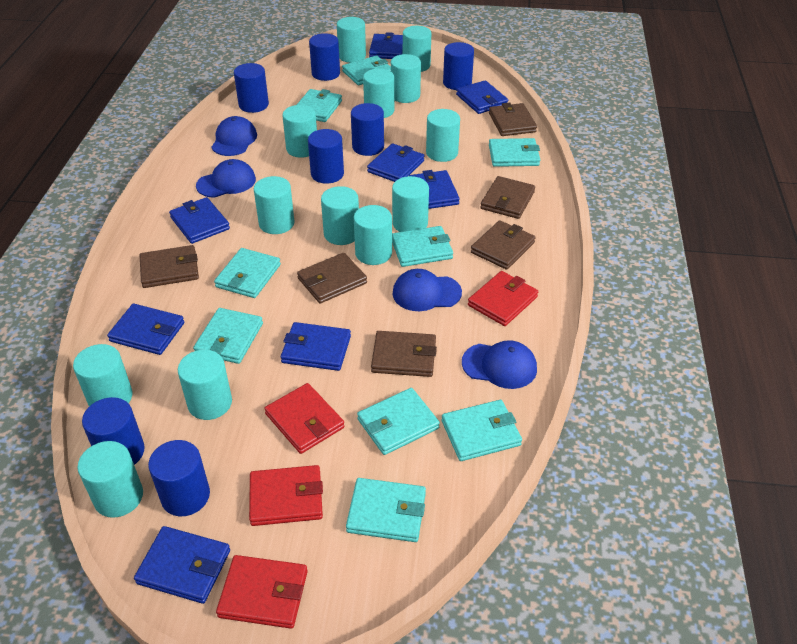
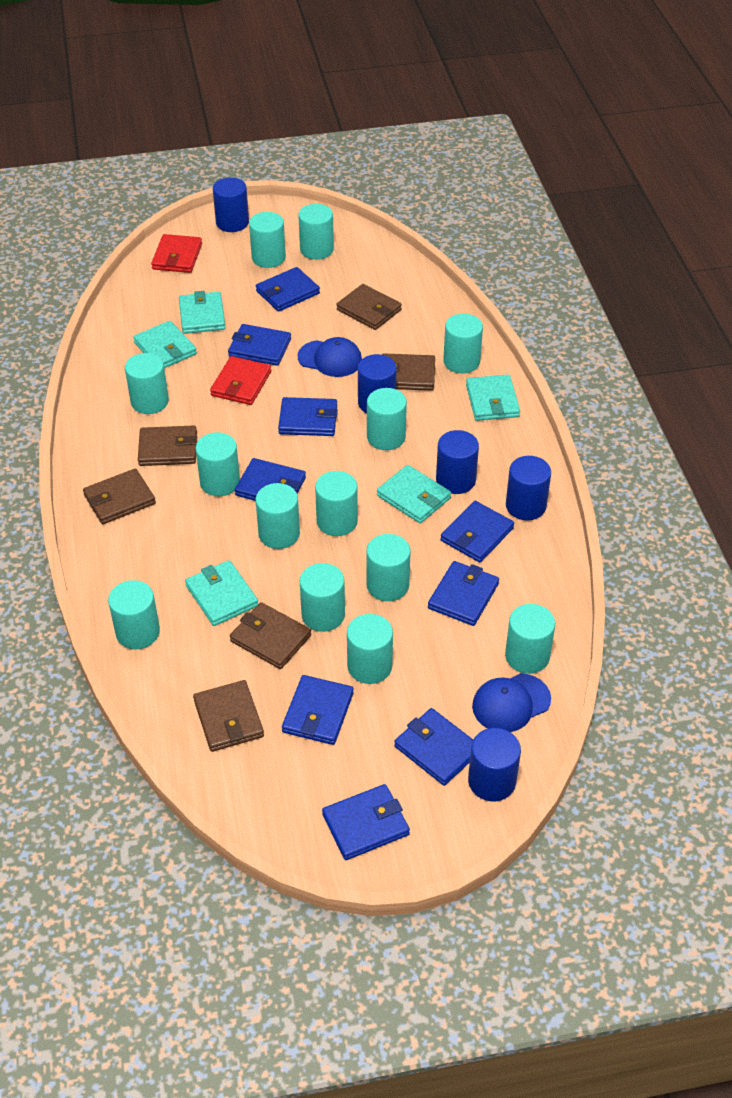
blue cap: 4 -> 2
blue cylinder: 7 -> 5
blue wallet: 8 -> 9
red wallet: 4 -> 2
turquoise wallet: 9 -> 5

